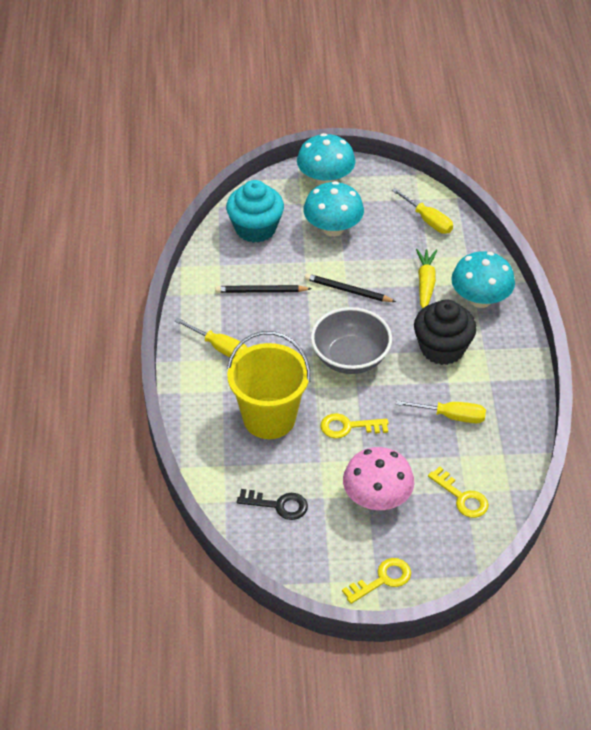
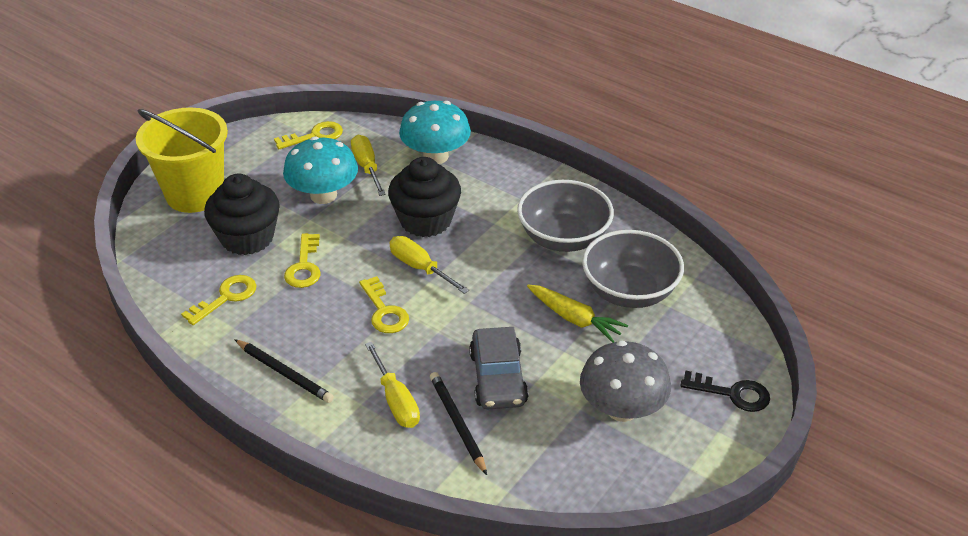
black cupcake: 1 -> 2
grey bowl: 1 -> 2
grey car: 0 -> 1
grey mushroom: 0 -> 1
pink mushroom: 1 -> 0
turquoise cupcake: 1 -> 0
turquoise mushroom: 3 -> 2
yellow key: 3 -> 4

